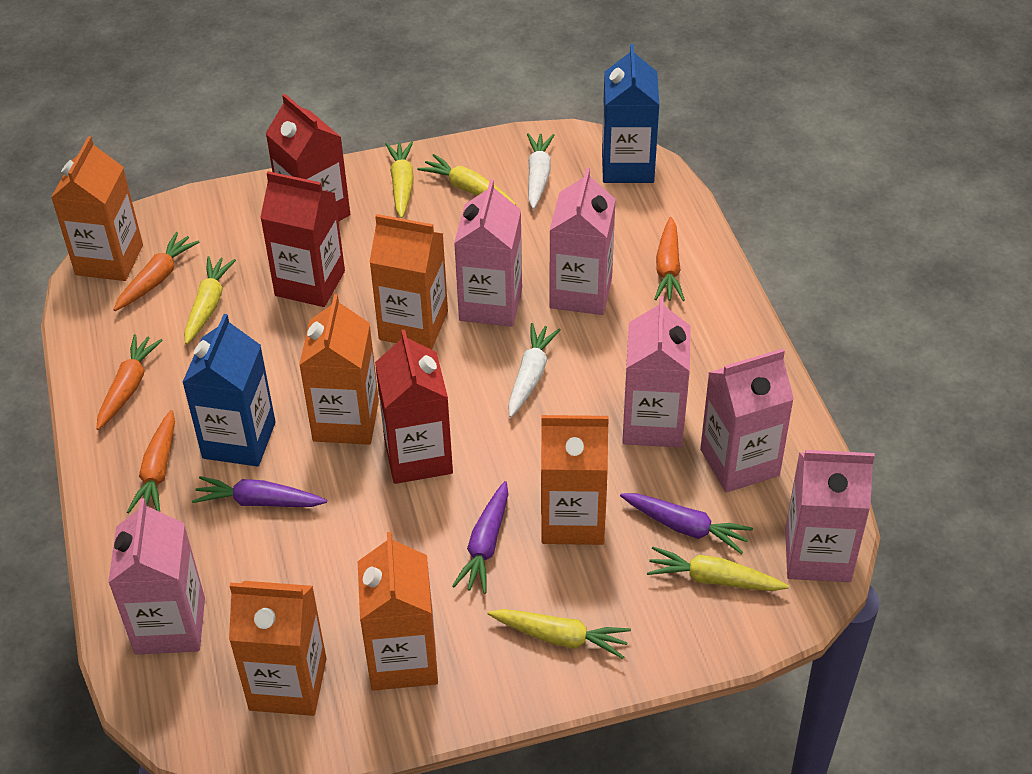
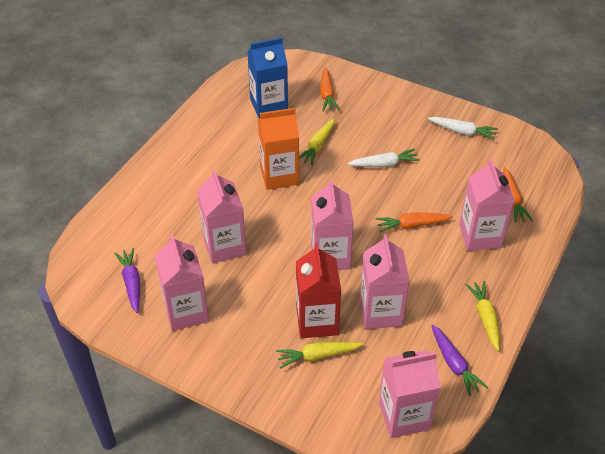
blue carton: 2 -> 1
orange carrot: 4 -> 3
orange carton: 6 -> 1
purple carrot: 3 -> 2
red carton: 3 -> 1
yellow carrot: 5 -> 3

